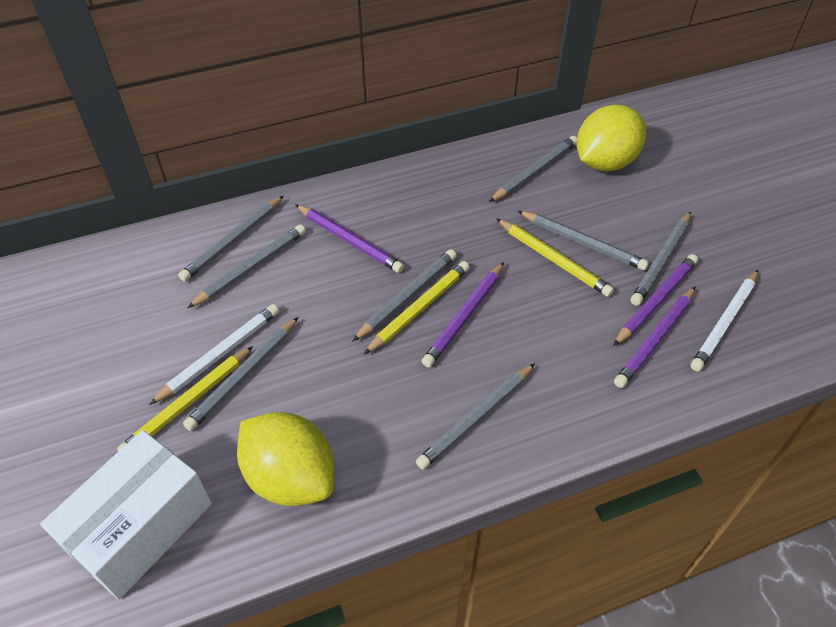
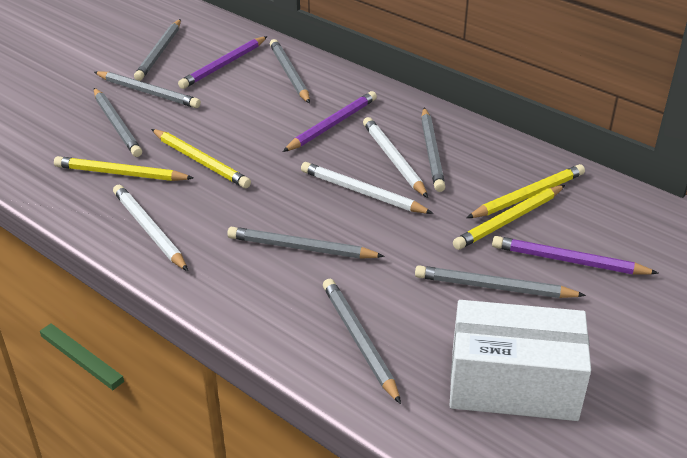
purple pencil: 4 -> 3
white pencil: 2 -> 3
yellow lemon: 2 -> 0
yellow pencil: 3 -> 4

